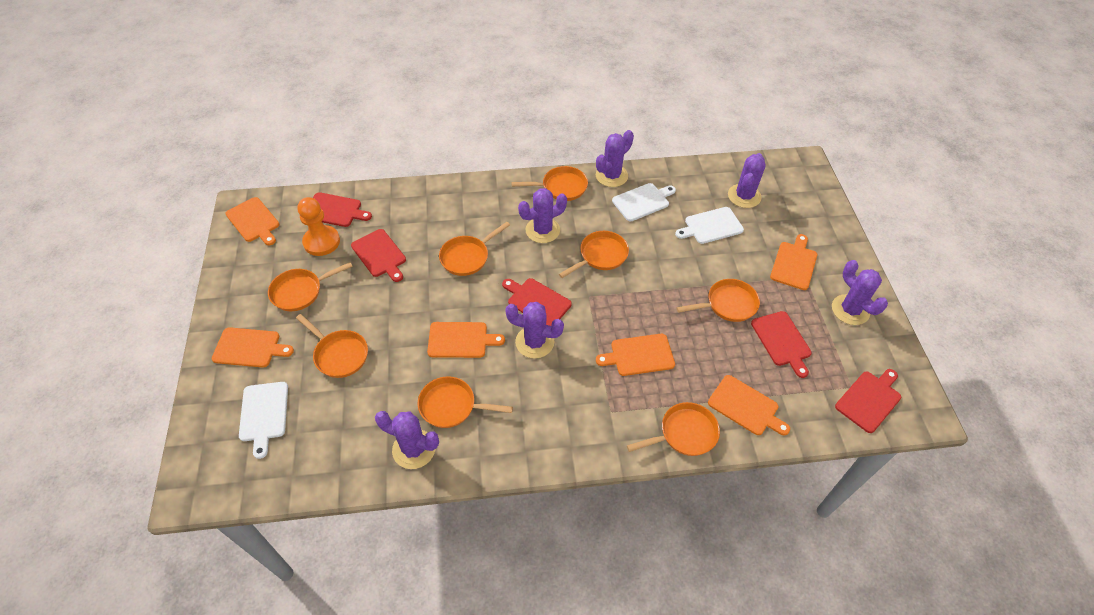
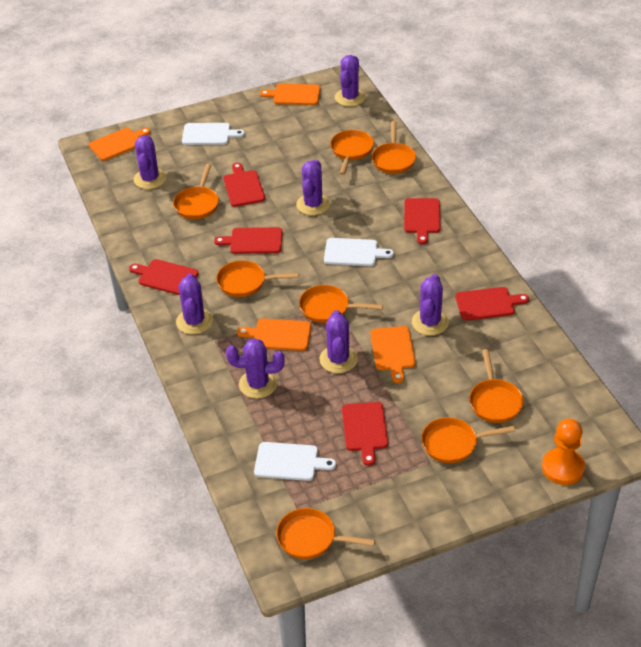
orange cutting board: 6 -> 4
purple cactus: 6 -> 7
red cutting board: 5 -> 6

